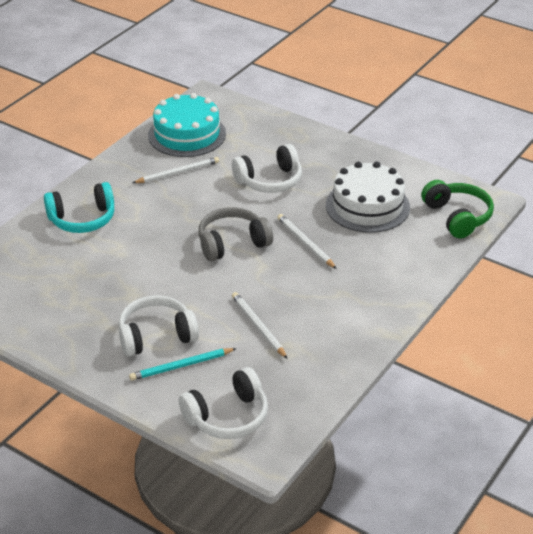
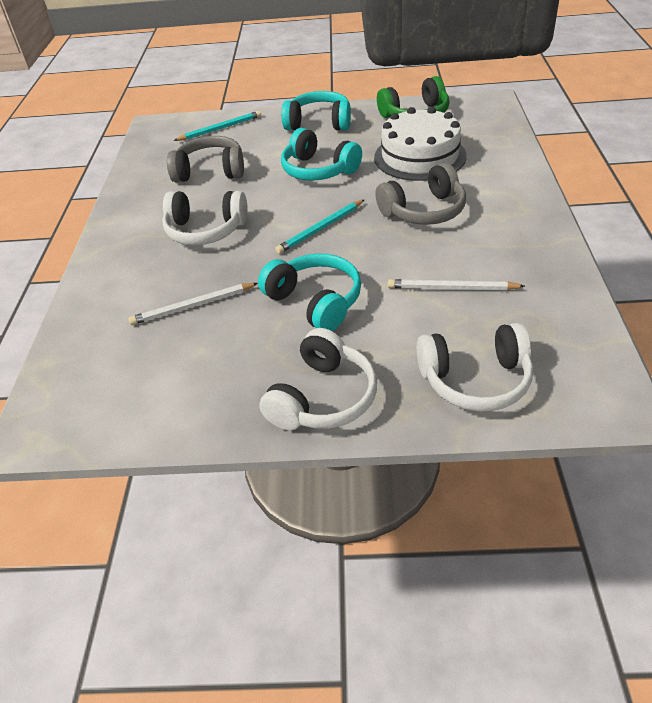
grey headphones: 1 -> 2
turquoise cake: 1 -> 0
turquoise headphones: 1 -> 3
turquoise pencil: 1 -> 2
white pencil: 3 -> 2

